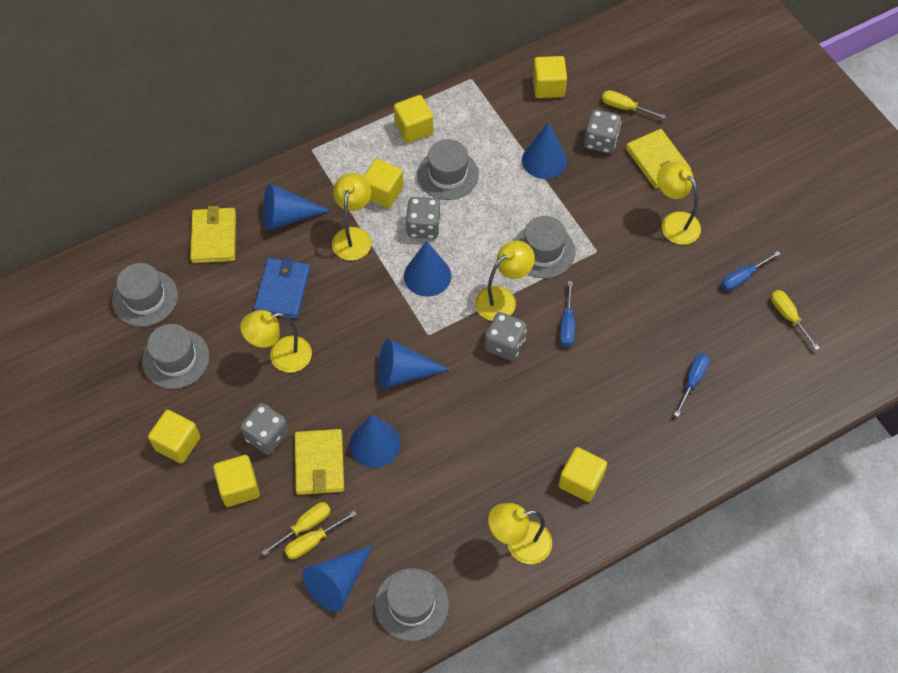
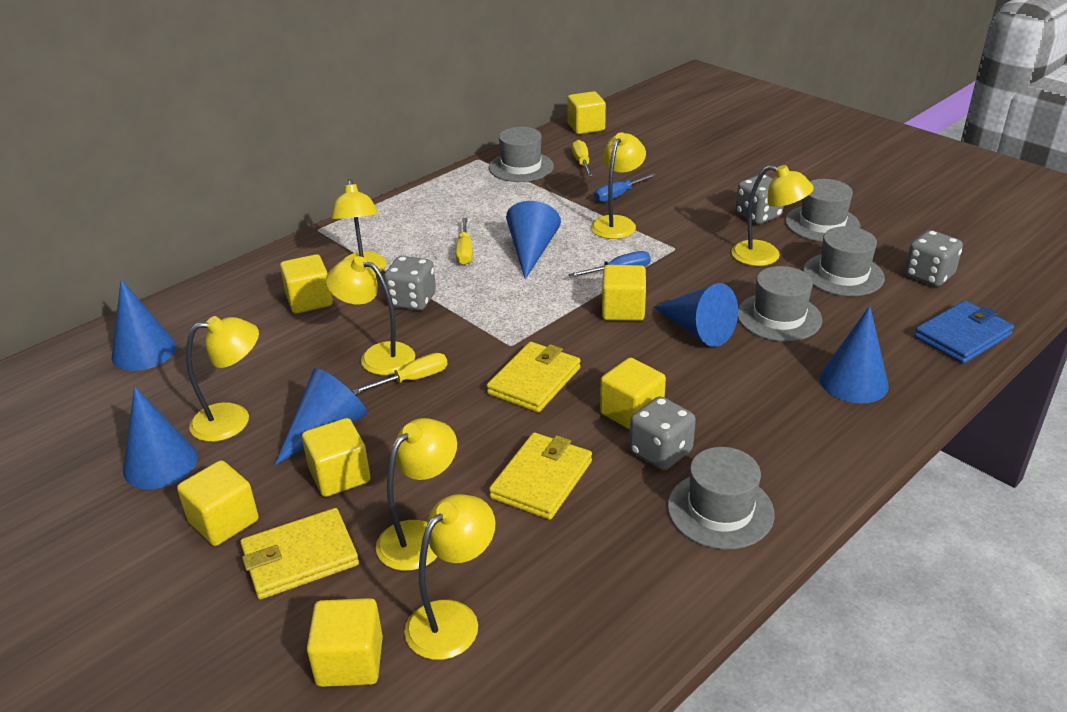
blue screwdriver: 3 -> 2
yellow cube: 6 -> 7
yellow lamp: 5 -> 7
yellow screwdriver: 4 -> 3

